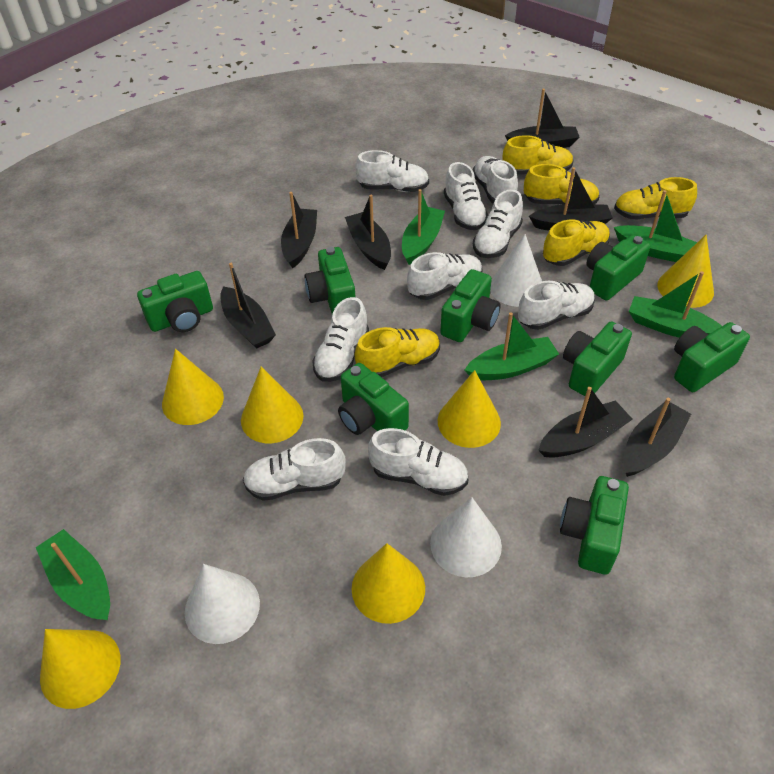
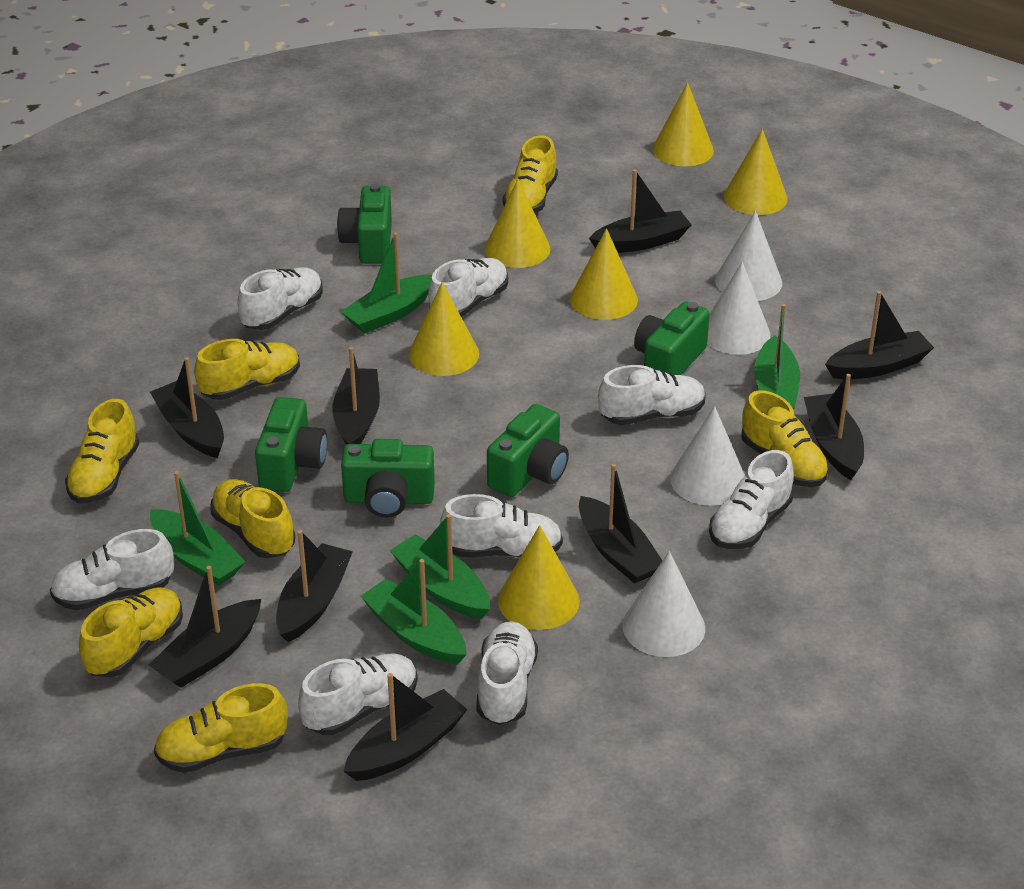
black boat: 7 -> 9
green camera: 8 -> 5
white cone: 3 -> 4
white shoe: 9 -> 8
yellow shoe: 5 -> 7

